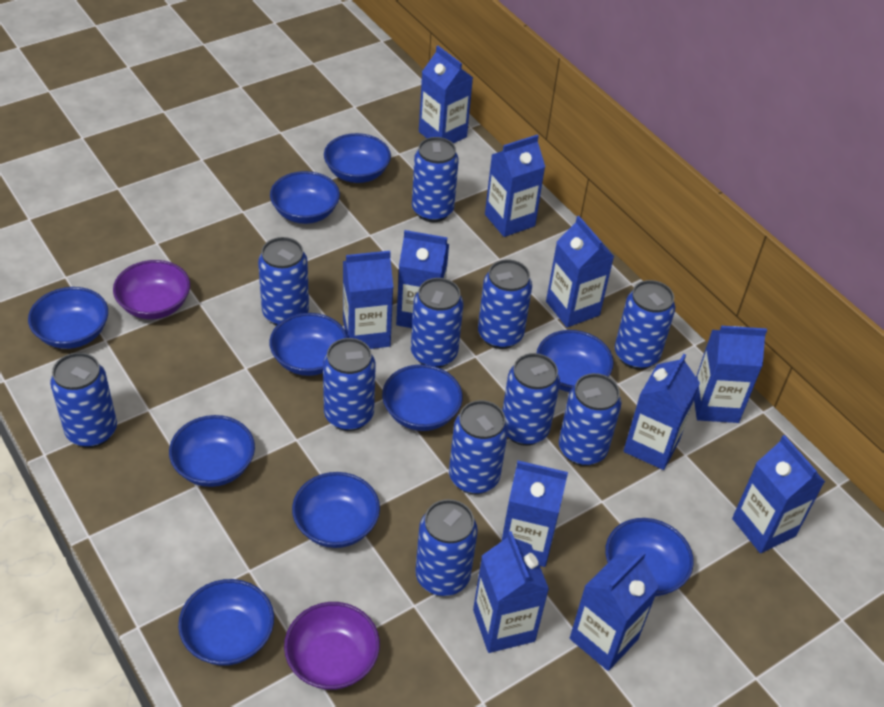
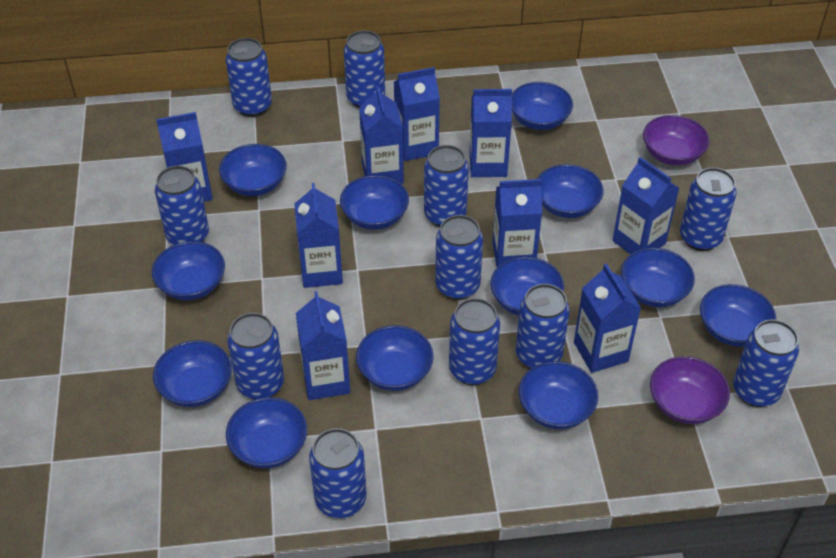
blue bowl: 10 -> 12
blue carton: 11 -> 9

